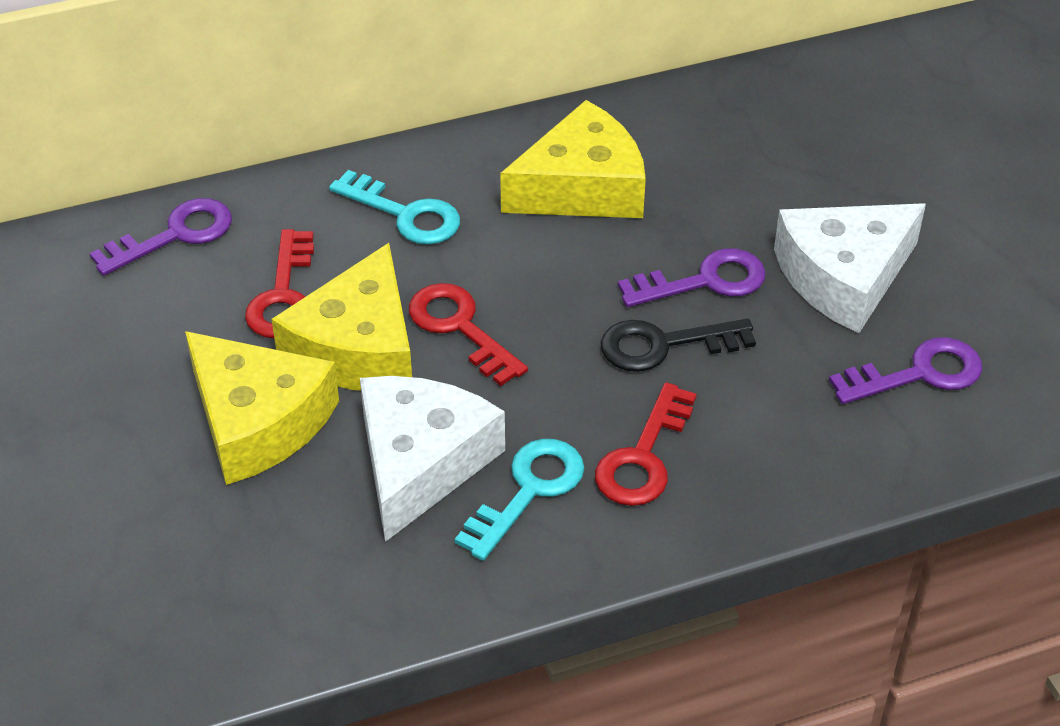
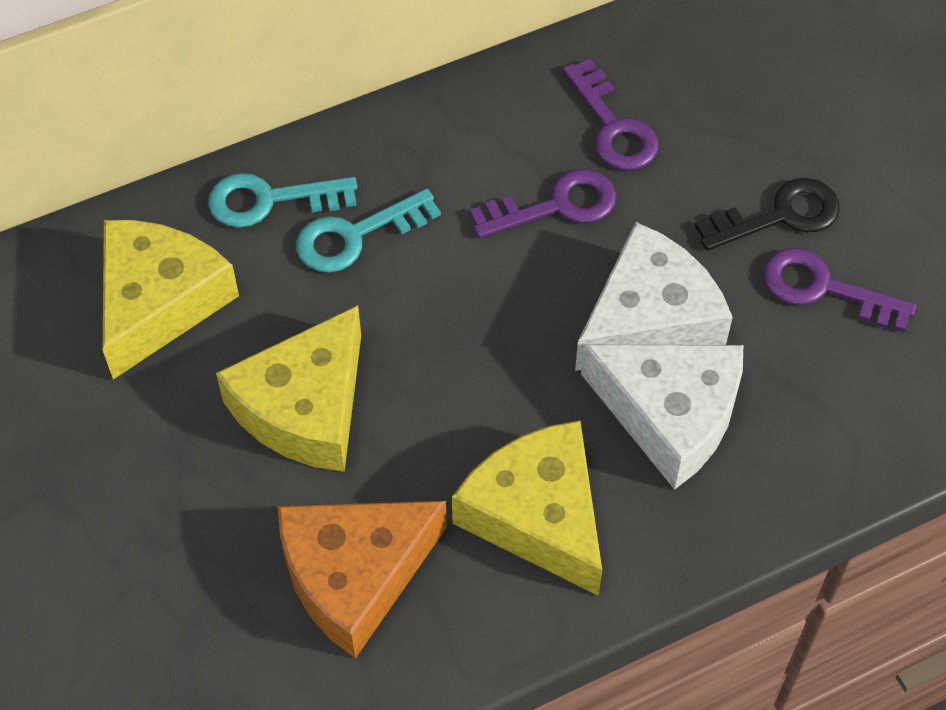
orange cheese: 0 -> 1
red key: 3 -> 0

